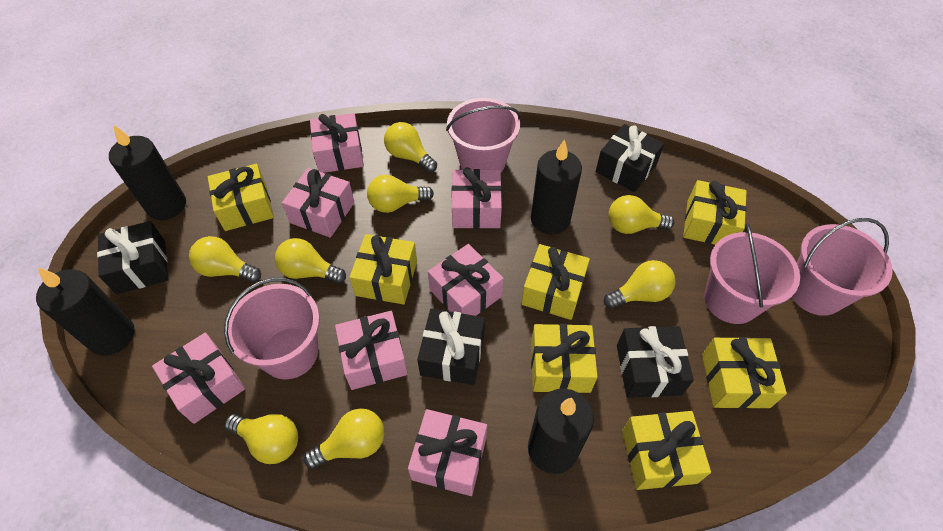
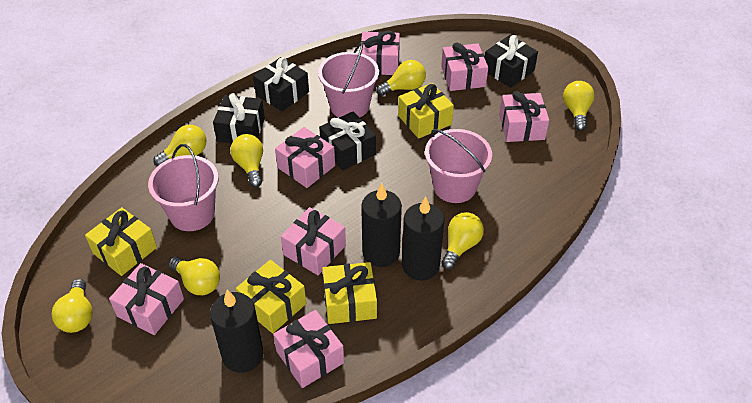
black candle: 4 -> 3
pink bucket: 4 -> 3
yellow gift: 7 -> 4
yellow light bulb: 8 -> 7

